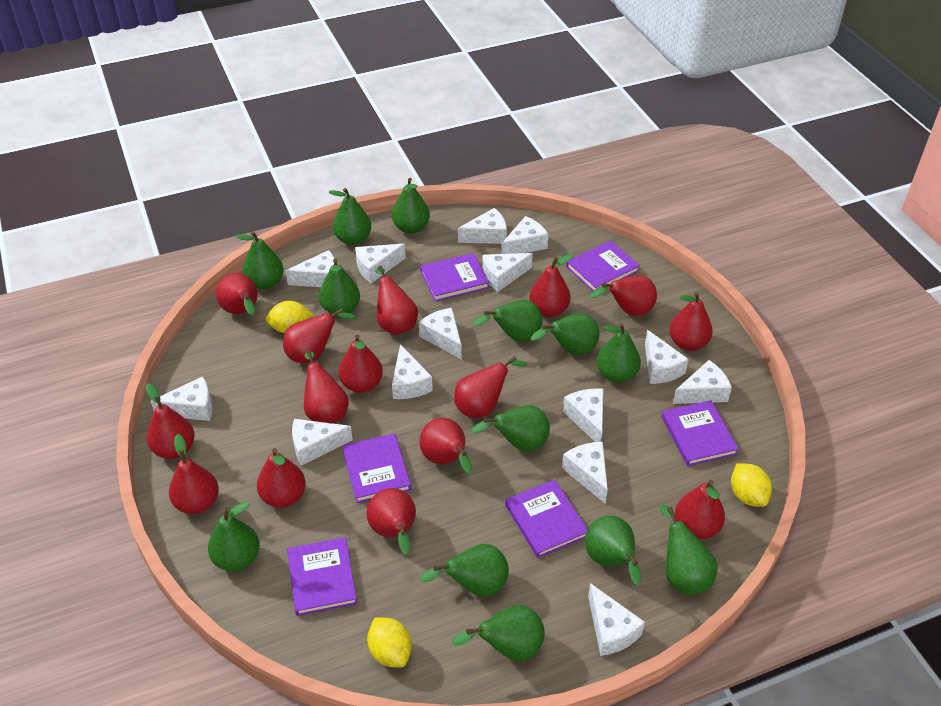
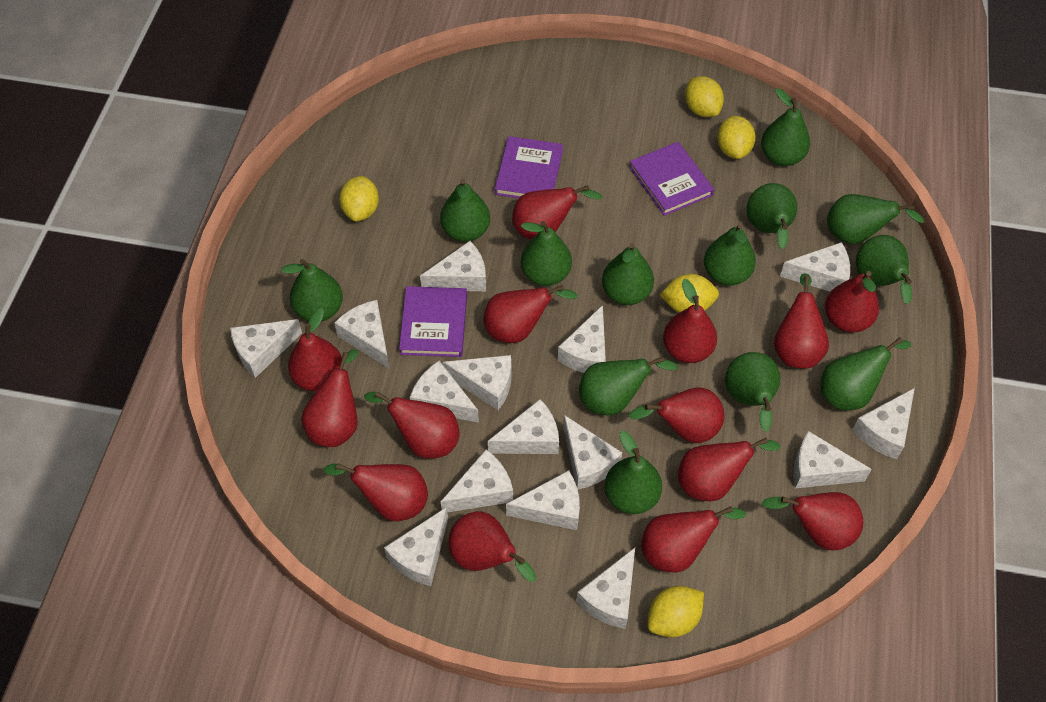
purple book: 6 -> 3
red pear: 15 -> 14
white cheese: 14 -> 15
yellow lemon: 3 -> 5

